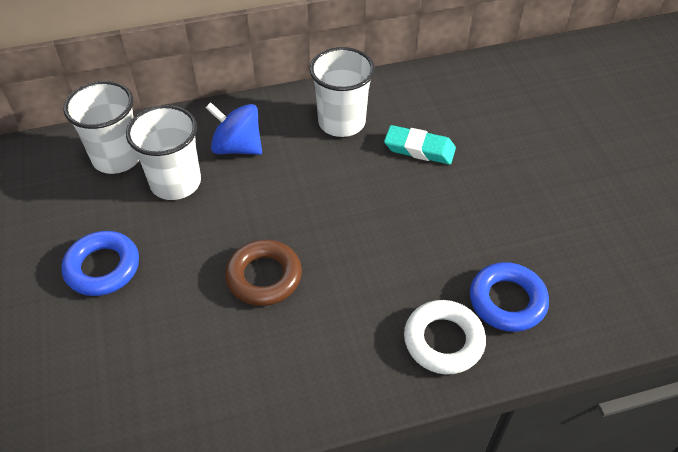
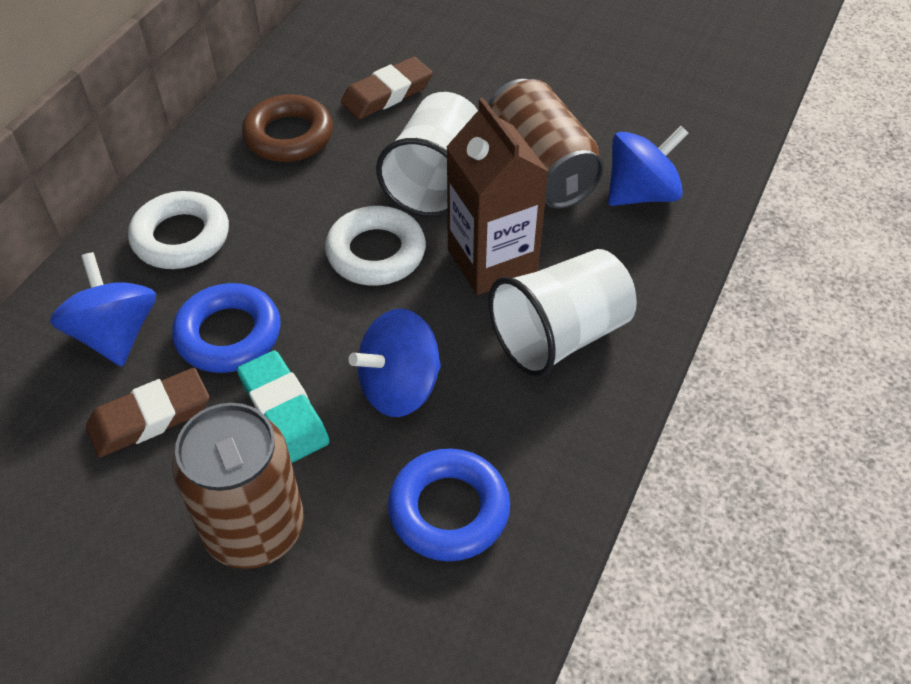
blue spinning top: 1 -> 3
brown can: 0 -> 2
brown carton: 0 -> 1
brown eraser: 0 -> 2
white cup: 3 -> 2
white ring: 1 -> 2

